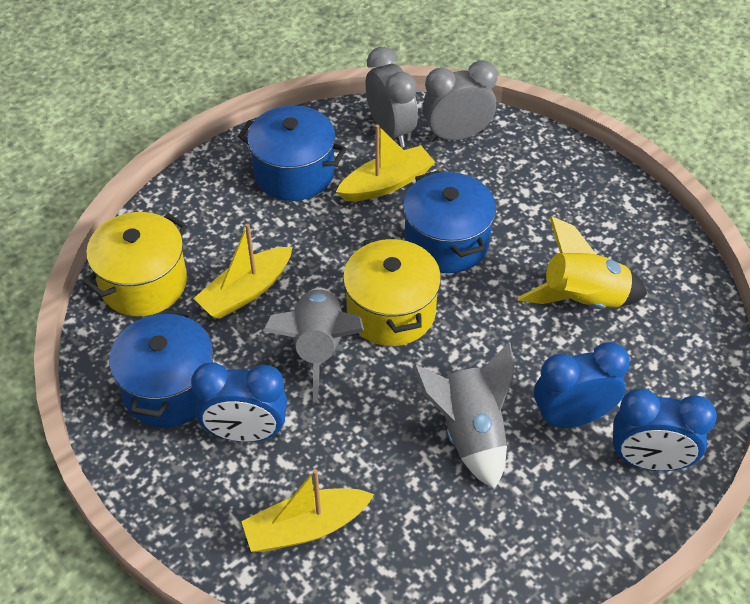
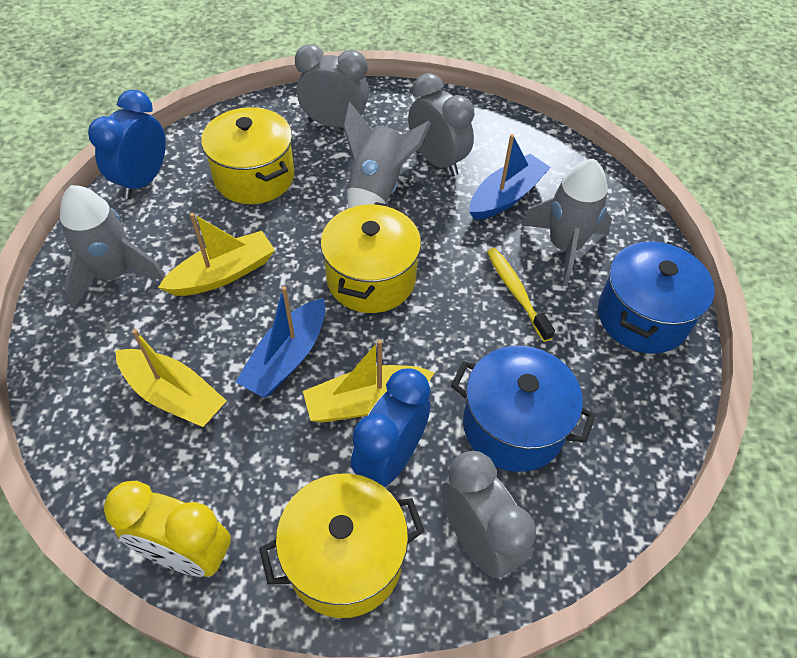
blue boat: 0 -> 2
blue clock: 3 -> 2
blue pot: 3 -> 2
grey clock: 2 -> 3
grey rocket: 2 -> 3
yellow clock: 0 -> 1
yellow pot: 2 -> 3
yellow rocket: 1 -> 0
yellow toothbrush: 0 -> 1

